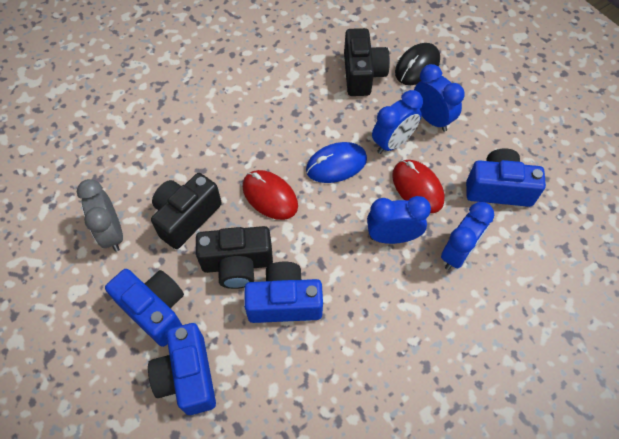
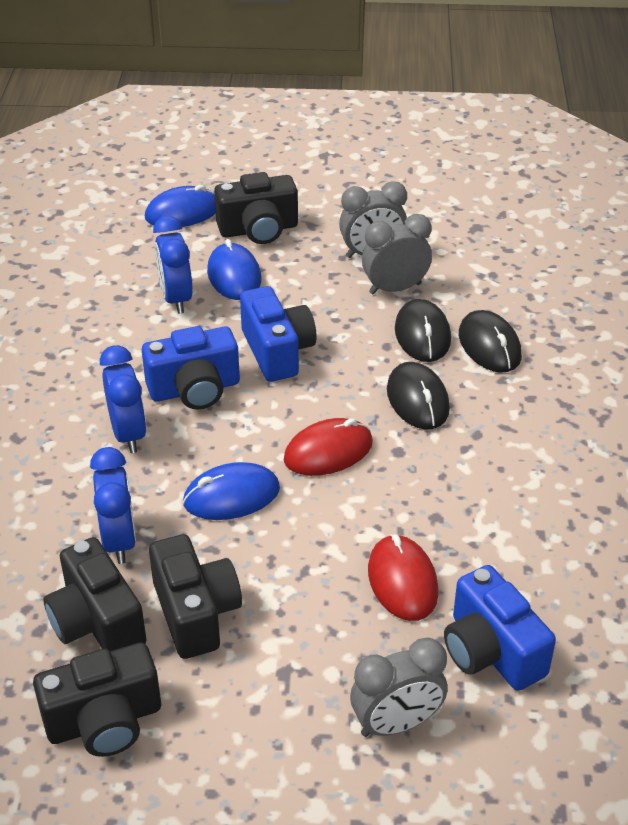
black camera: 3 -> 4
black mouse: 1 -> 3
blue camera: 4 -> 3
blue clock: 4 -> 3
blue mouse: 1 -> 3
grey clock: 1 -> 3

